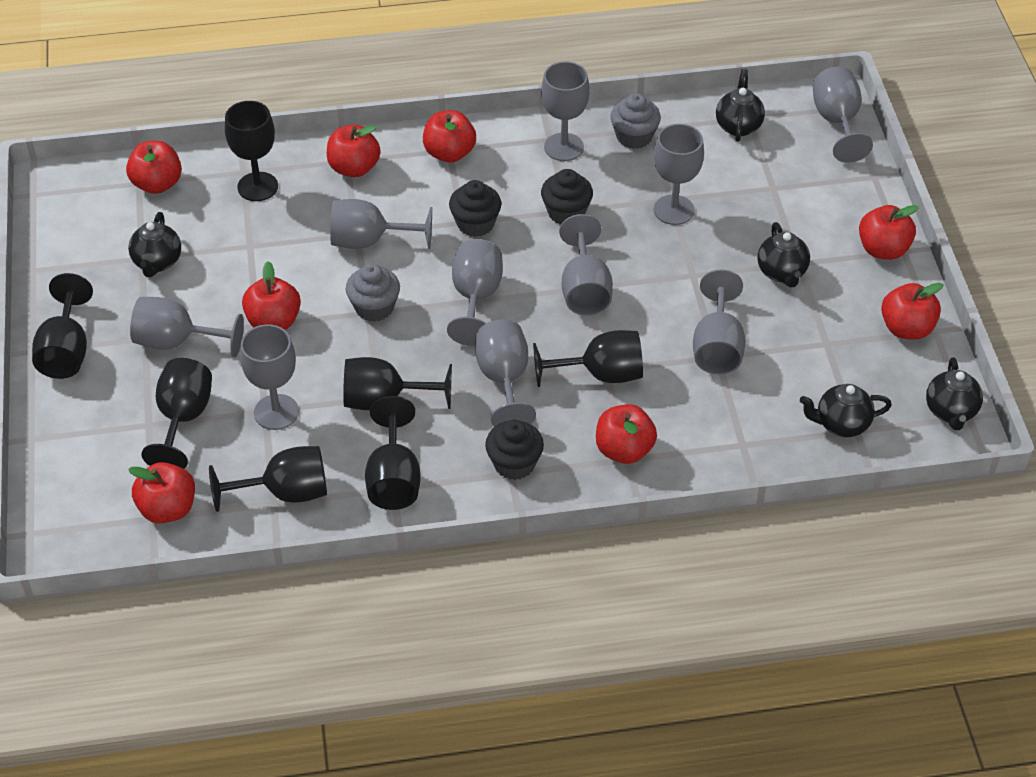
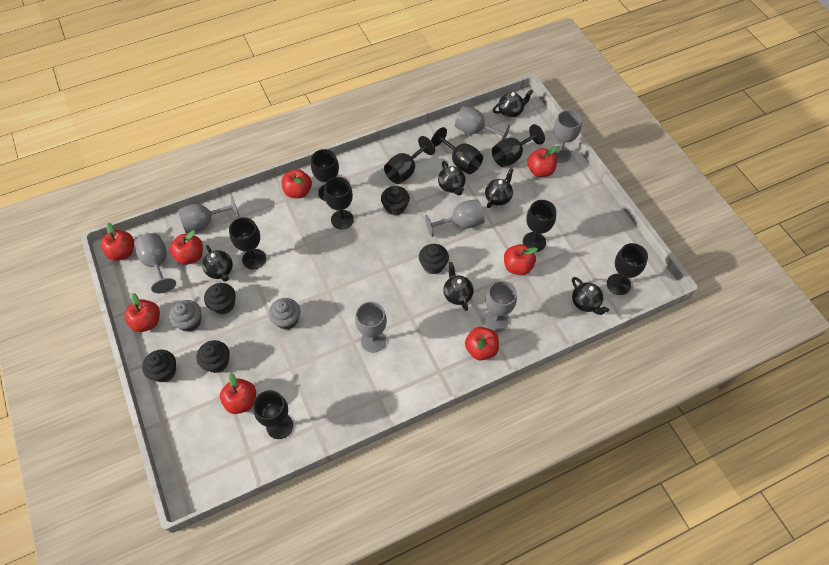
black cupcake: 3 -> 5
black goblet: 7 -> 9
black teapot: 5 -> 6
grey goblet: 10 -> 7

